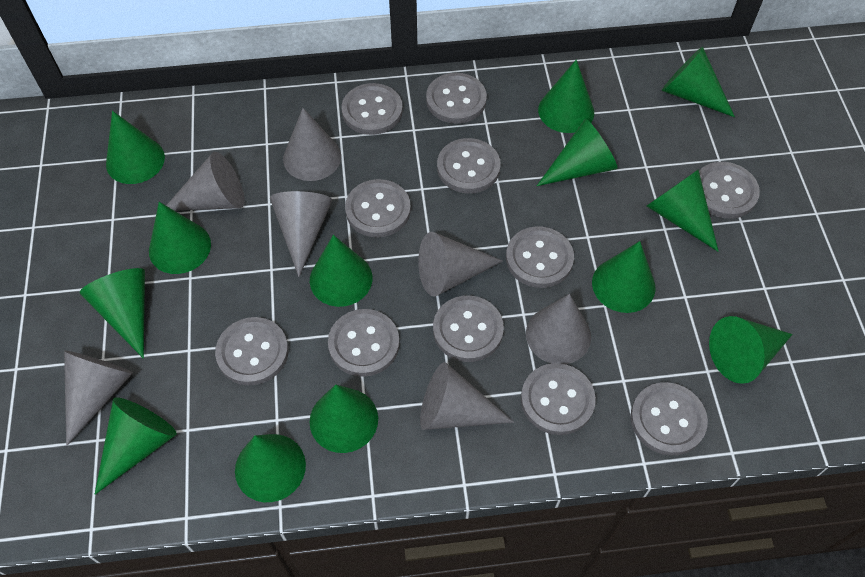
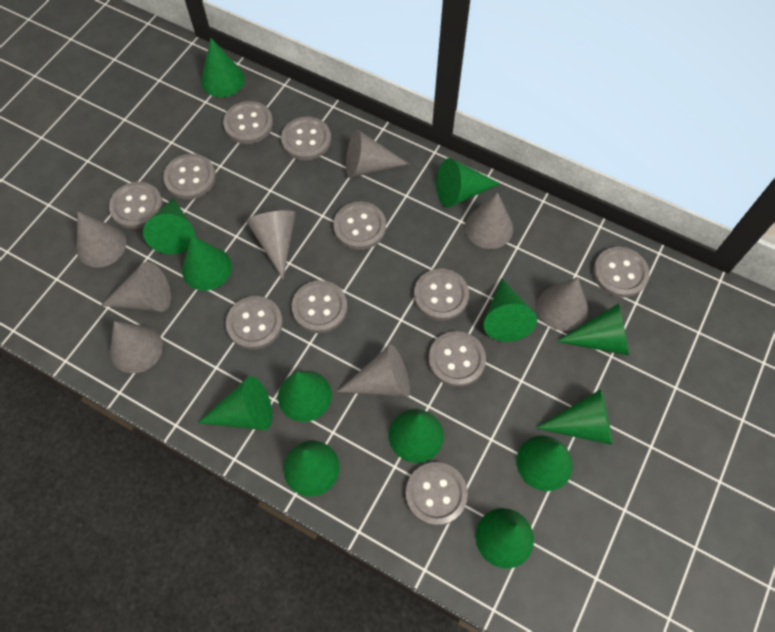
grey cone: 7 -> 8

